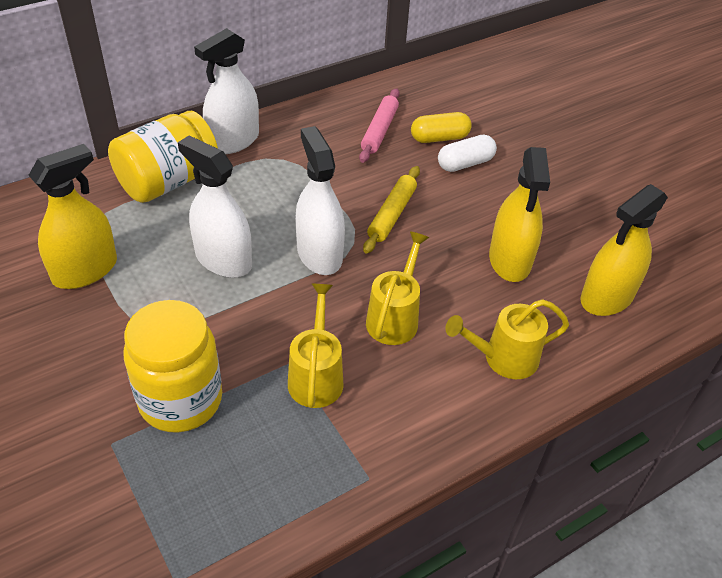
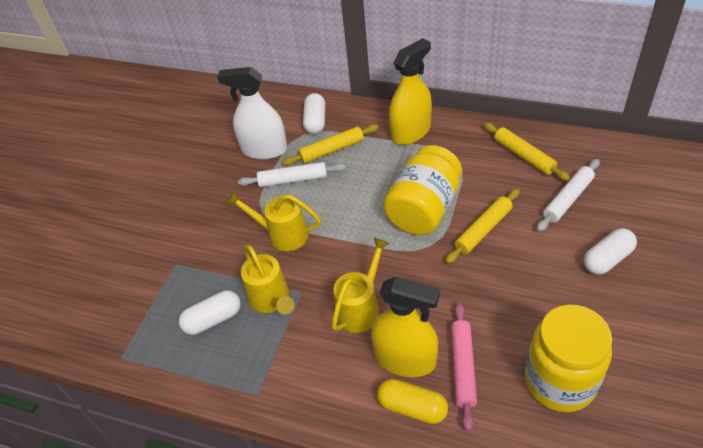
white capsule: 1 -> 3
white rolling pin: 0 -> 2
white spray bottle: 3 -> 1
yellow rolling pin: 1 -> 3
yellow spray bottle: 3 -> 2

